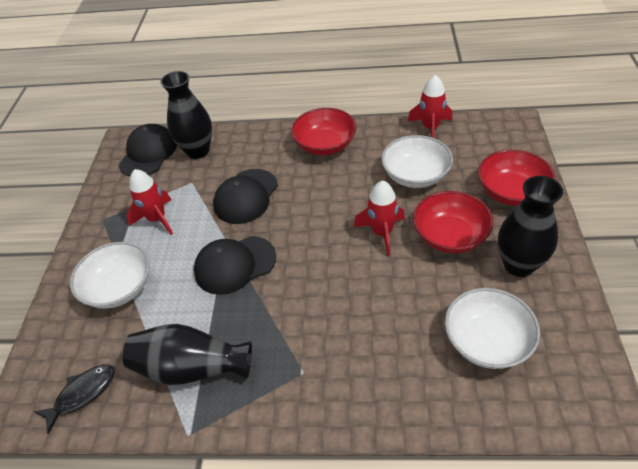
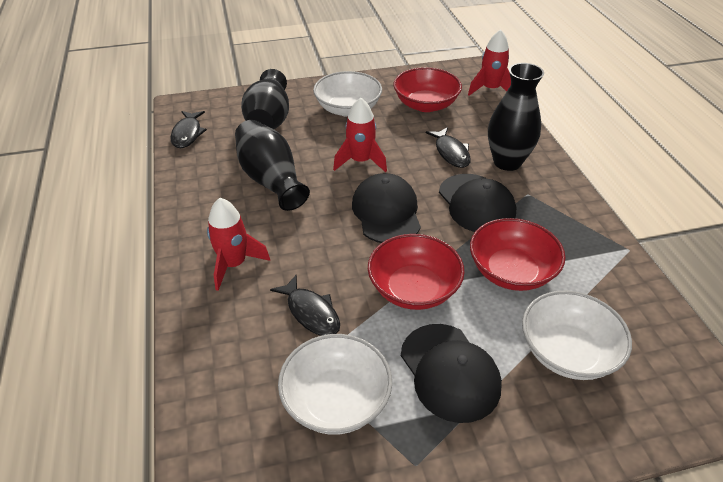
black fish: 1 -> 3

